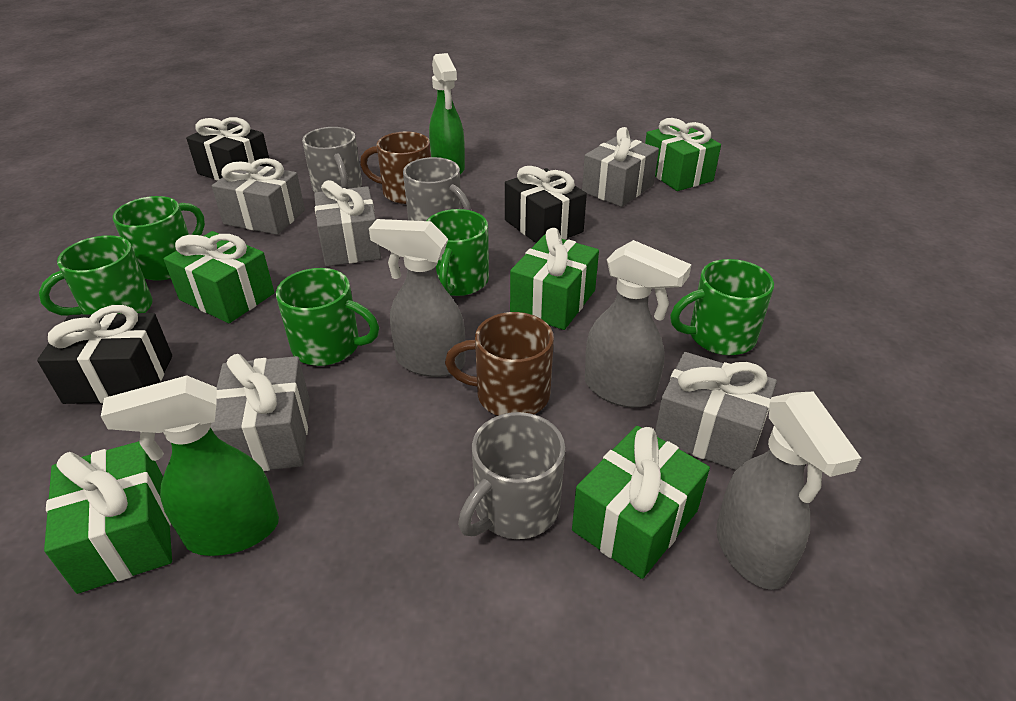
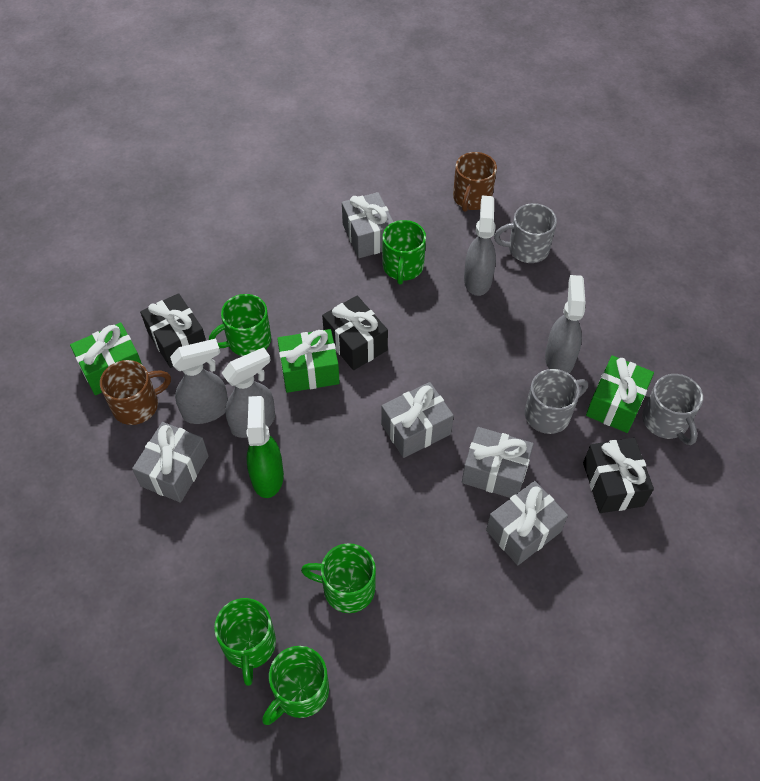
green gift: 5 -> 3
green spray bottle: 2 -> 1
grey spray bottle: 3 -> 4

